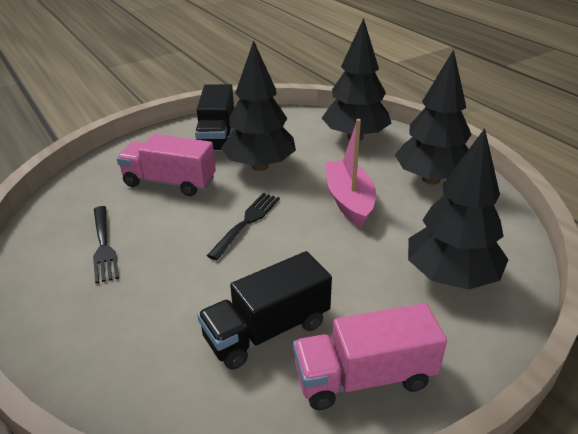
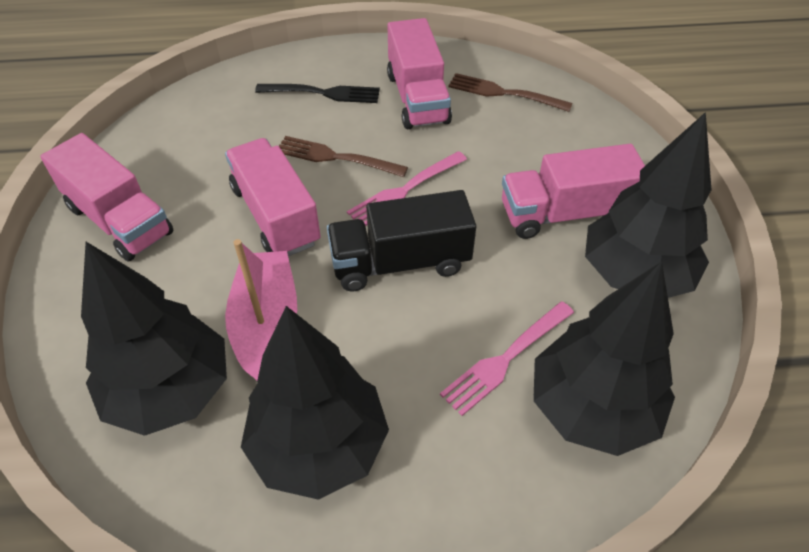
black fork: 2 -> 1
black truck: 2 -> 1
brown fork: 0 -> 2
pink fork: 0 -> 2
pink truck: 2 -> 4

